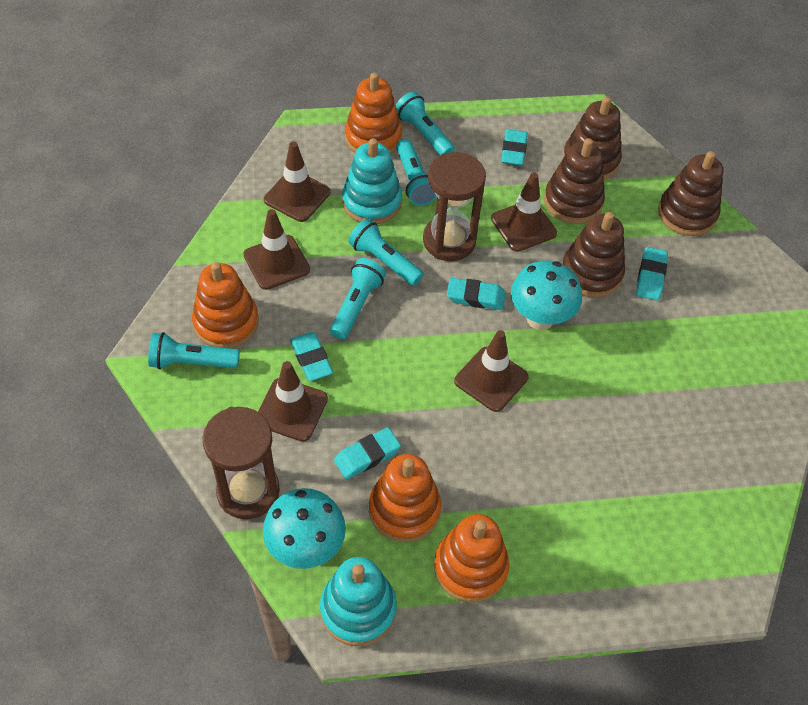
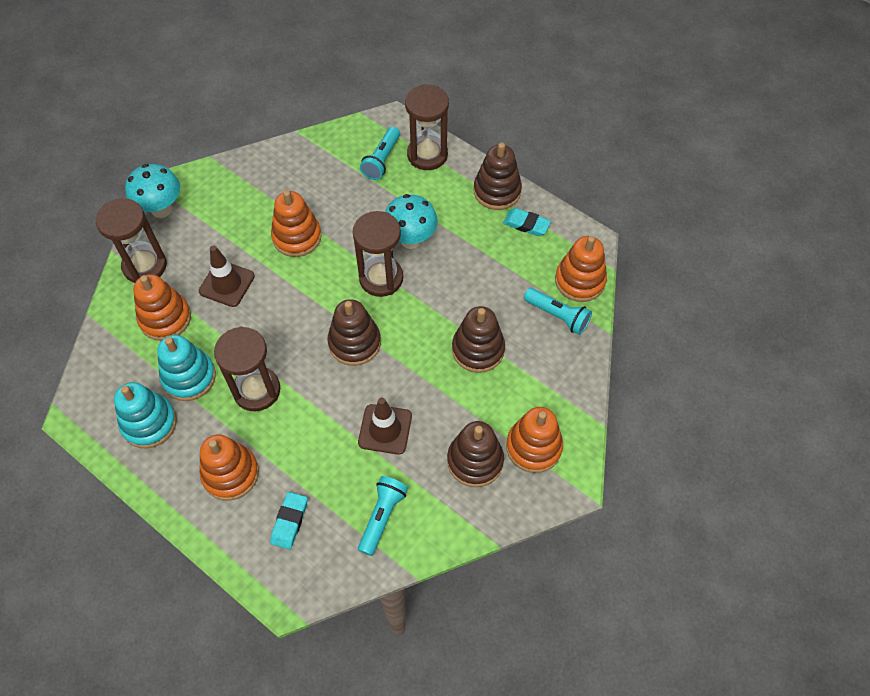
brown hourglass: 2 -> 4
brown traffic cone: 5 -> 2
orange stacking toy: 4 -> 5
turquoise eraser: 5 -> 2
turquoise flashlight: 5 -> 3

